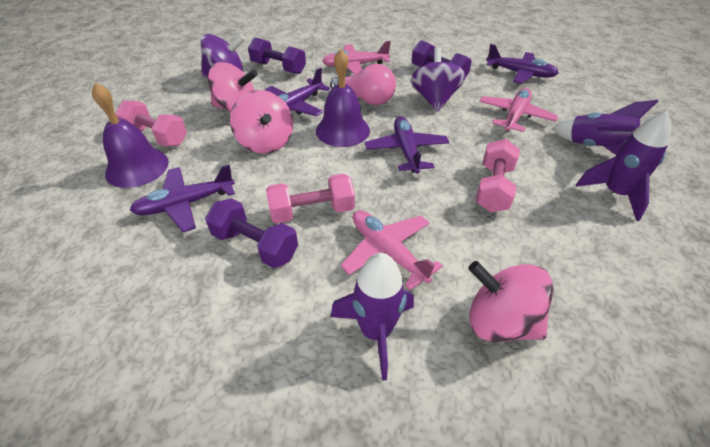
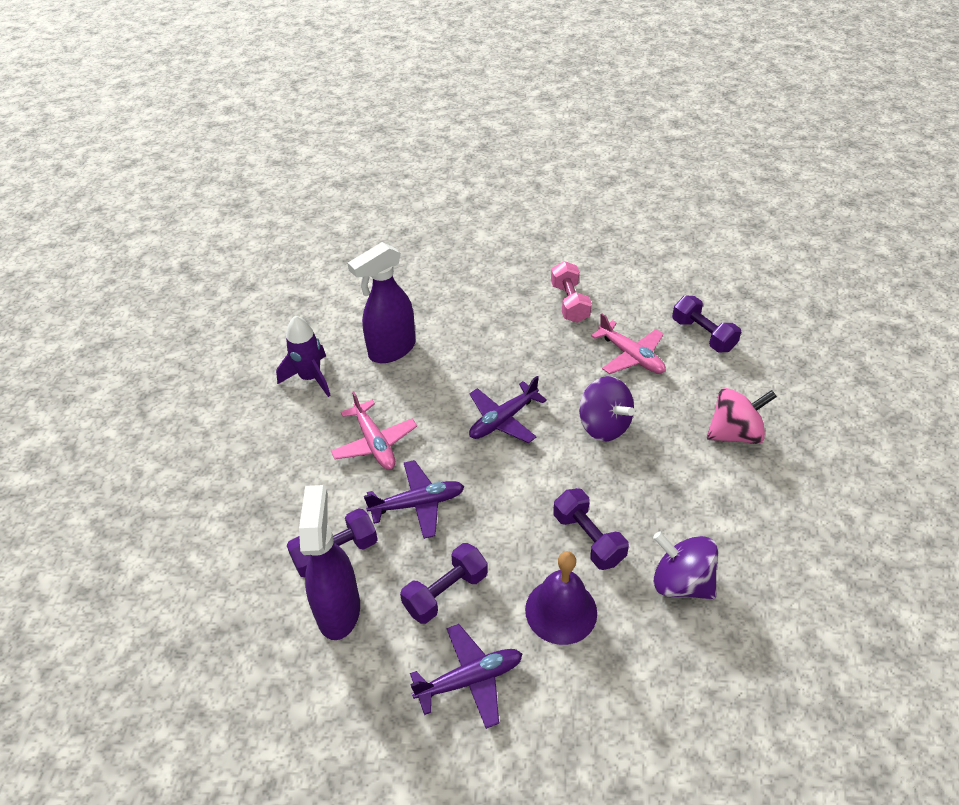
pink dumbbell: 3 -> 1
pink light bulb: 1 -> 0
pink plane: 3 -> 2
pink spinning top: 3 -> 1
purple bell: 2 -> 1
purple dumbbell: 3 -> 4
purple plane: 4 -> 3
purple rocket: 3 -> 1
purple spray bottle: 0 -> 2

